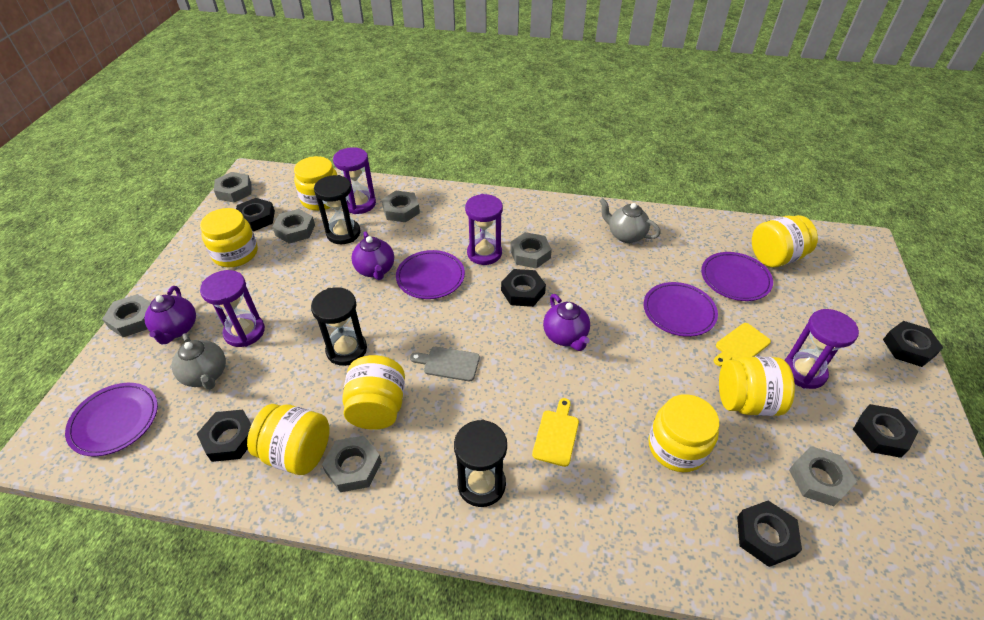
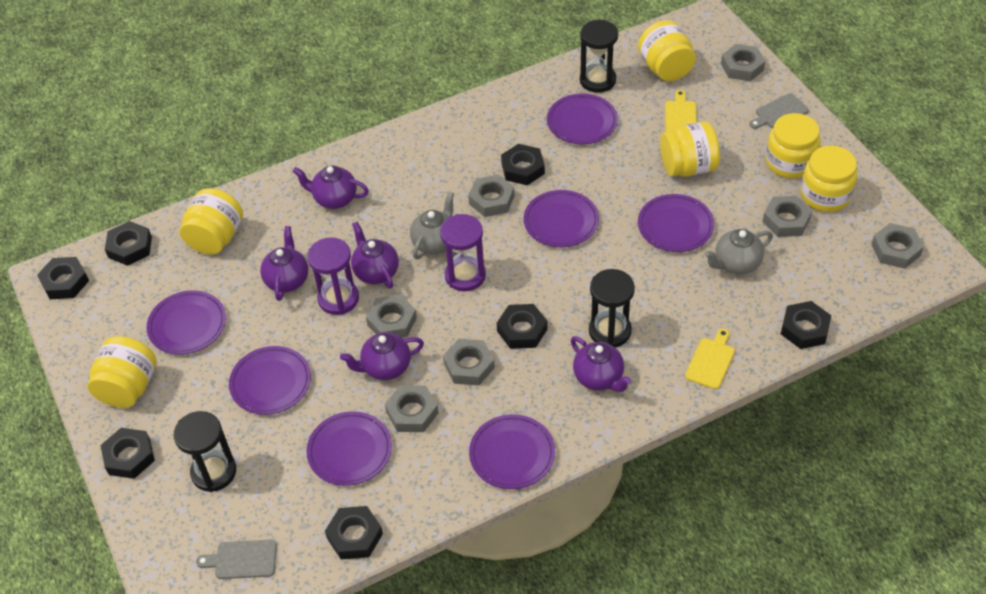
black nut: 6 -> 7
grey cutting board: 1 -> 2
purple hourglass: 4 -> 2
purple plate: 4 -> 7
purple teapot: 3 -> 5
yellow jar: 7 -> 6

